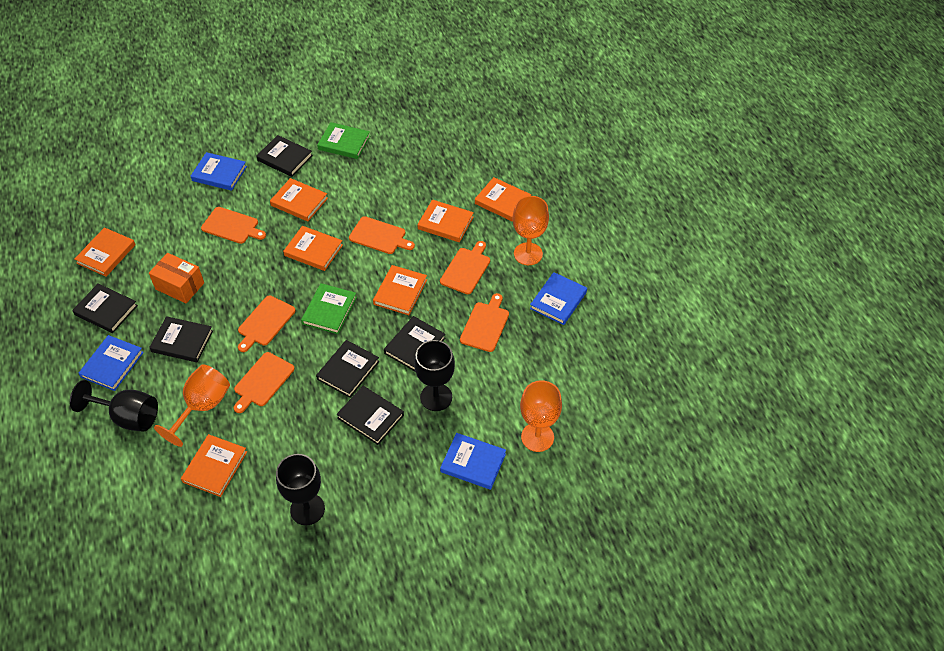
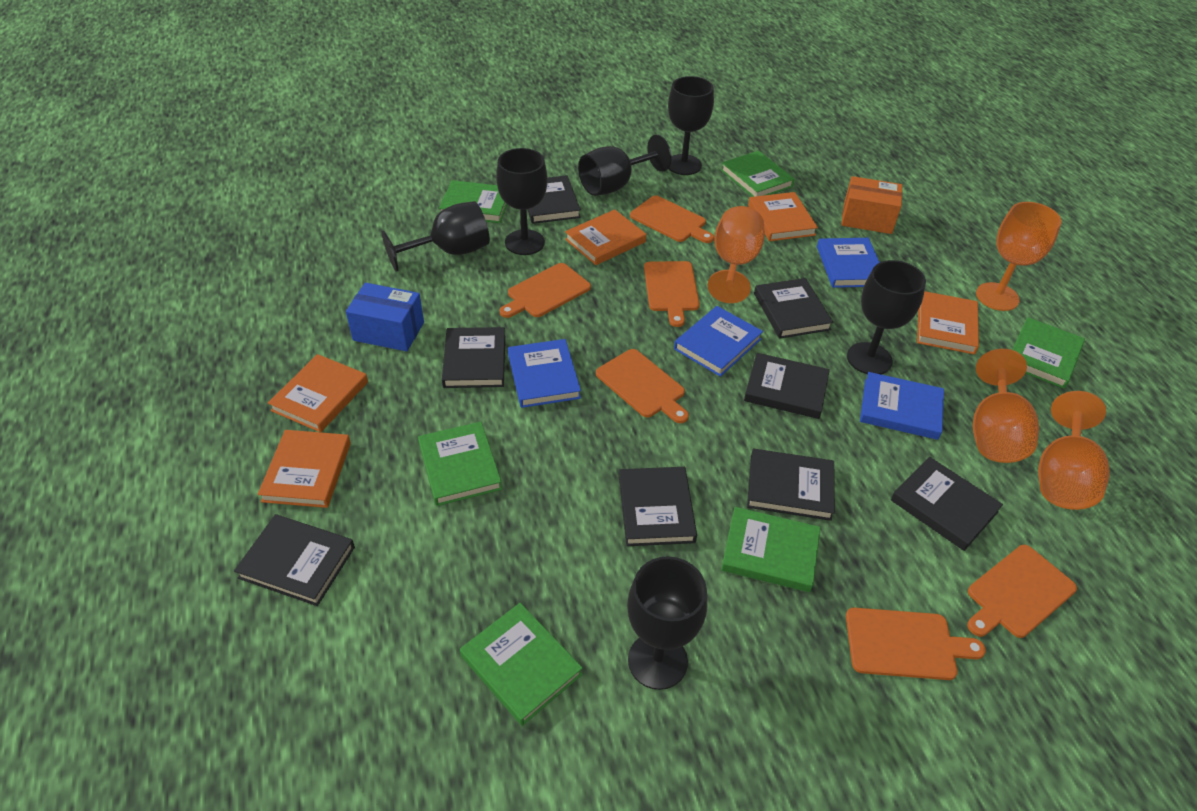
black book: 6 -> 8
black goblet: 3 -> 6
blue box: 0 -> 1
green book: 2 -> 6
orange book: 7 -> 5
orange goblet: 3 -> 4

